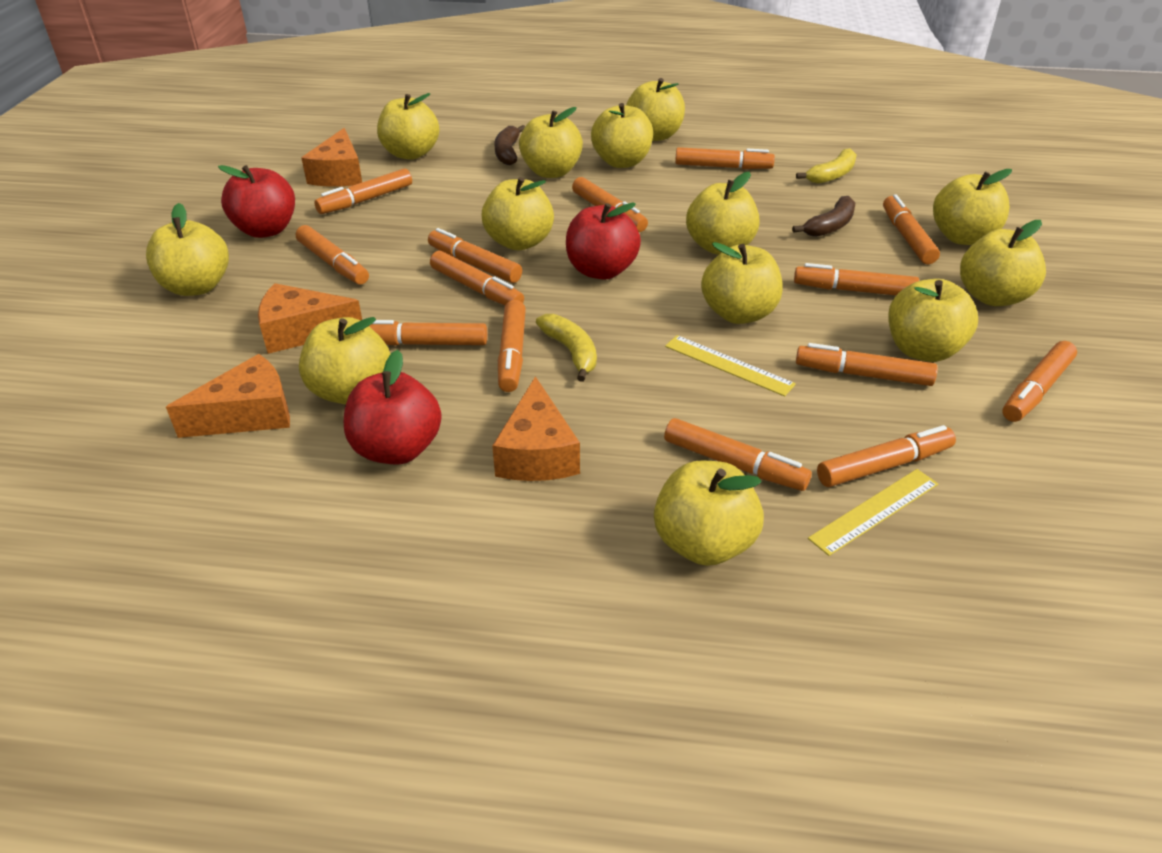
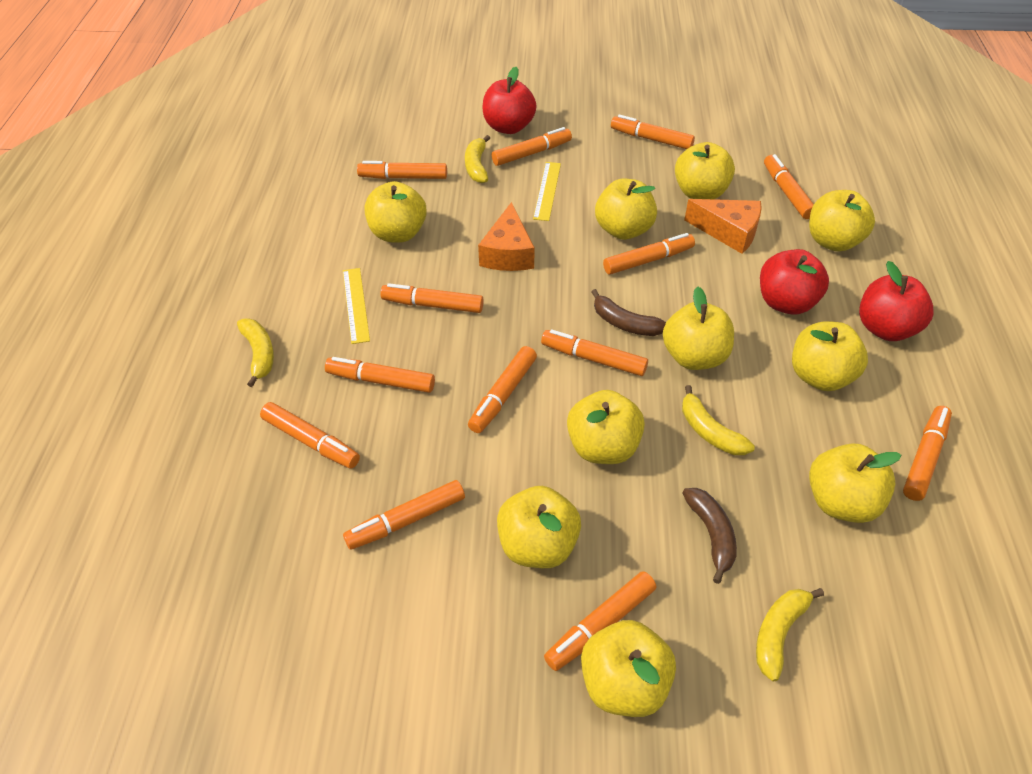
orange cheese: 4 -> 2
orange marker: 14 -> 13
yellow apple: 13 -> 10
yellow banana: 2 -> 4

